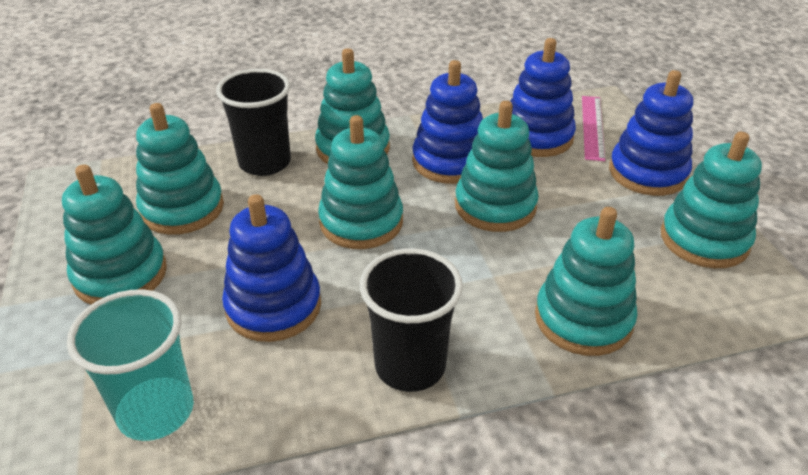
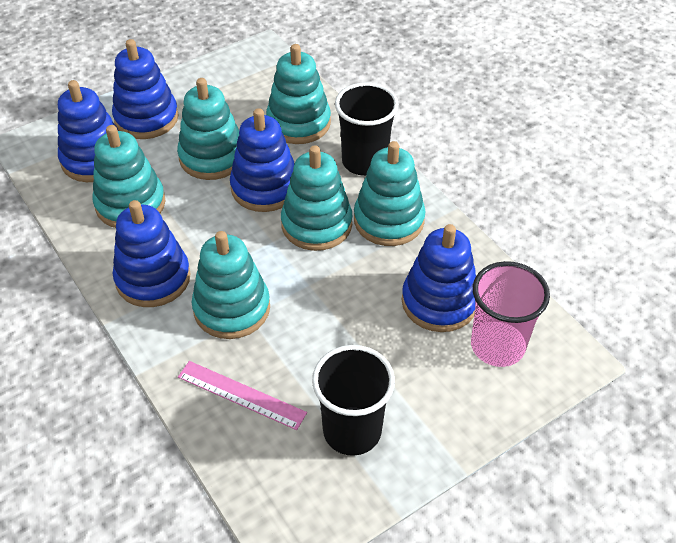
blue stacking toy: 4 -> 5
pink cup: 0 -> 1
turquoise cup: 1 -> 0
turquoise stacking toy: 7 -> 6

